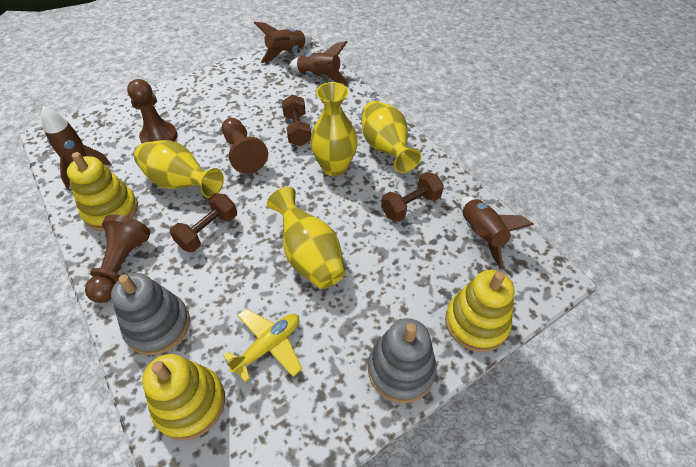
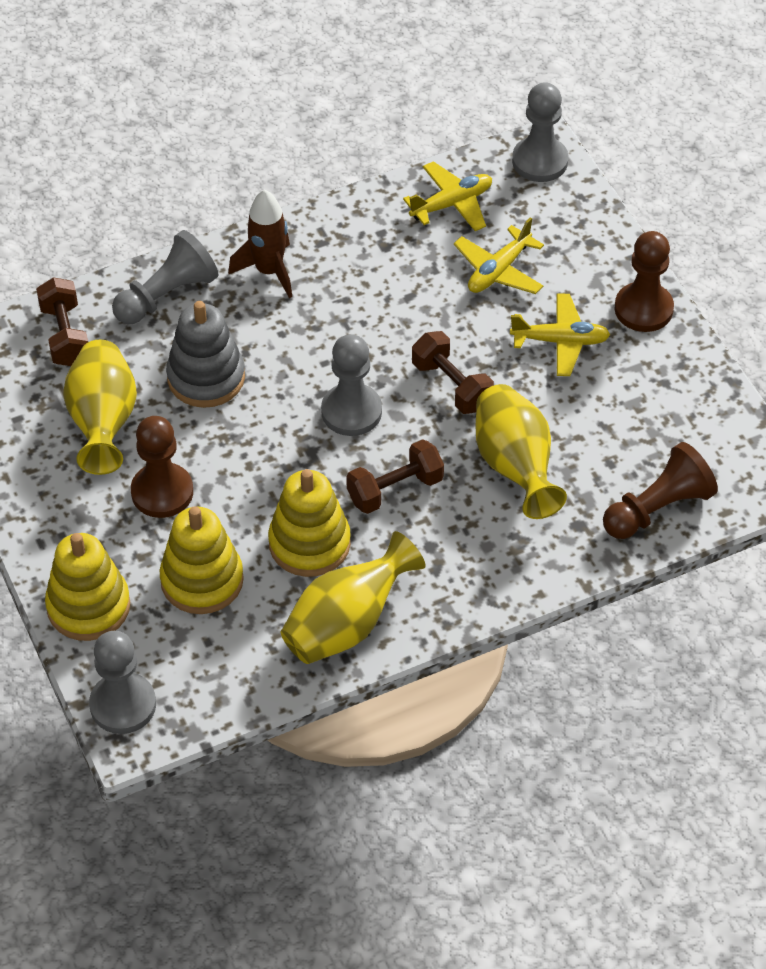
brown rocket: 4 -> 1
grey pawn: 0 -> 4
grey stacking toy: 2 -> 1
yellow plane: 1 -> 3
yellow vase: 4 -> 3

